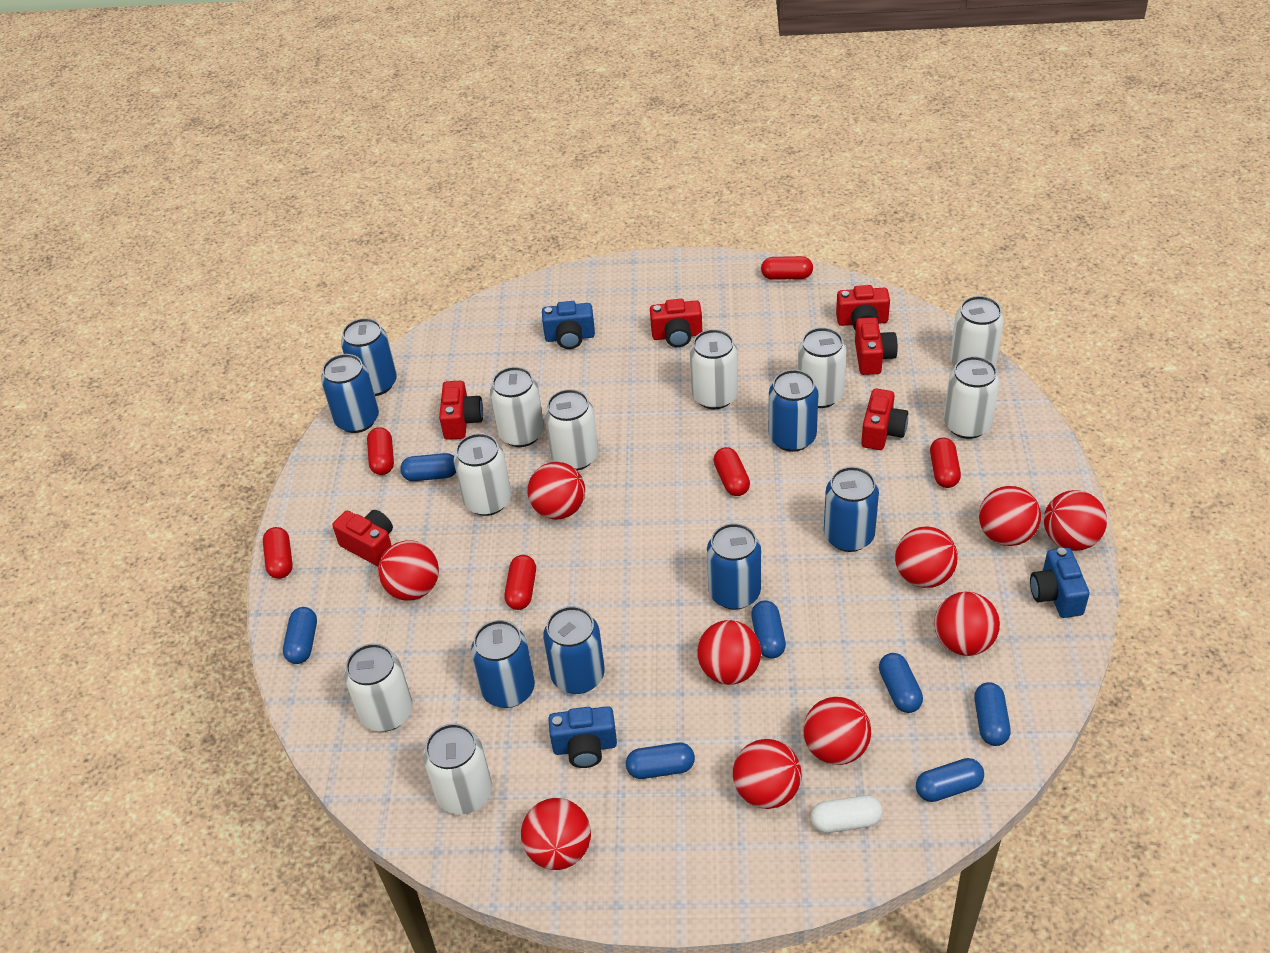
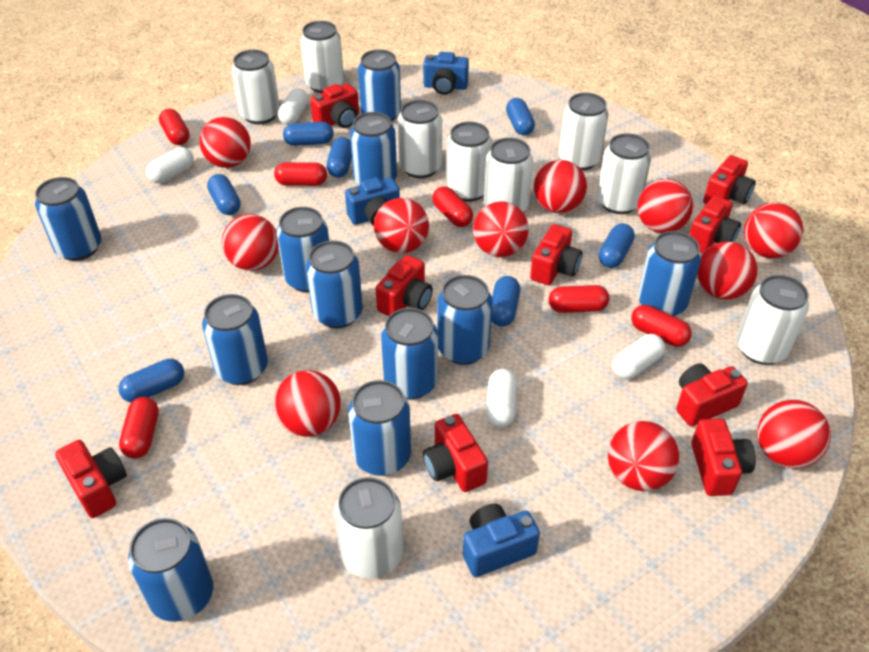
blue can: 7 -> 11
red ball: 10 -> 11
red camera: 6 -> 9
white capsule: 1 -> 4

